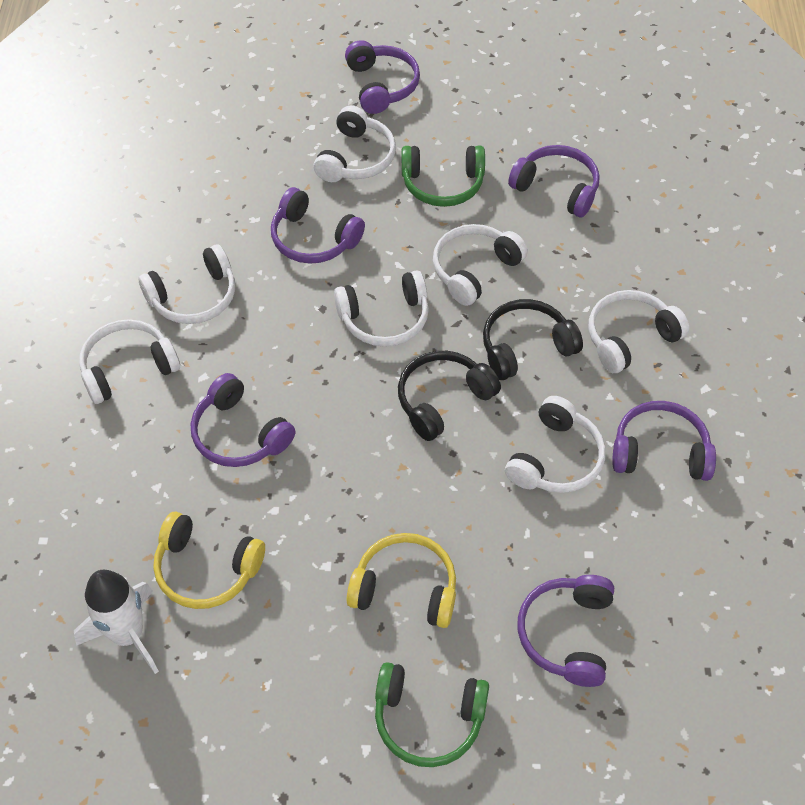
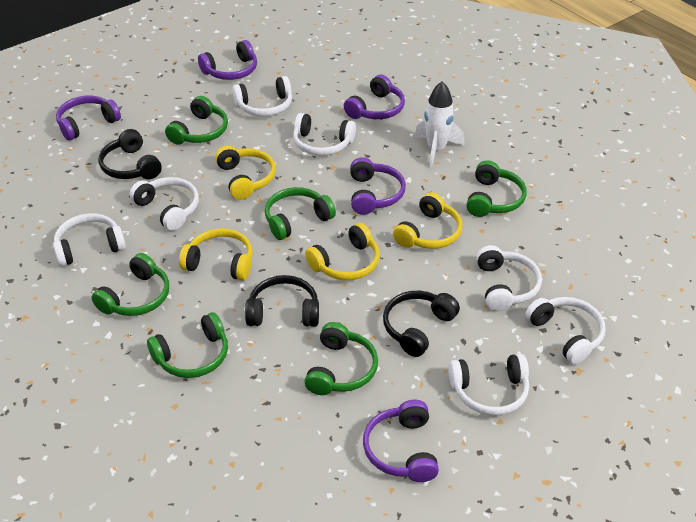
black headphones: 2 -> 3
green headphones: 2 -> 6
purple headphones: 6 -> 5
yellow headphones: 2 -> 4

